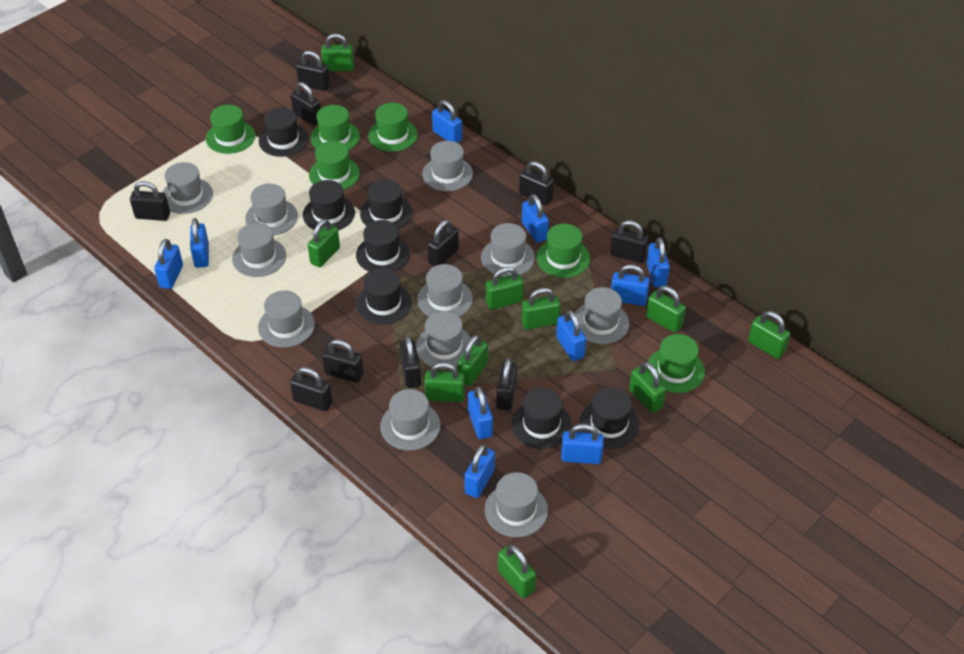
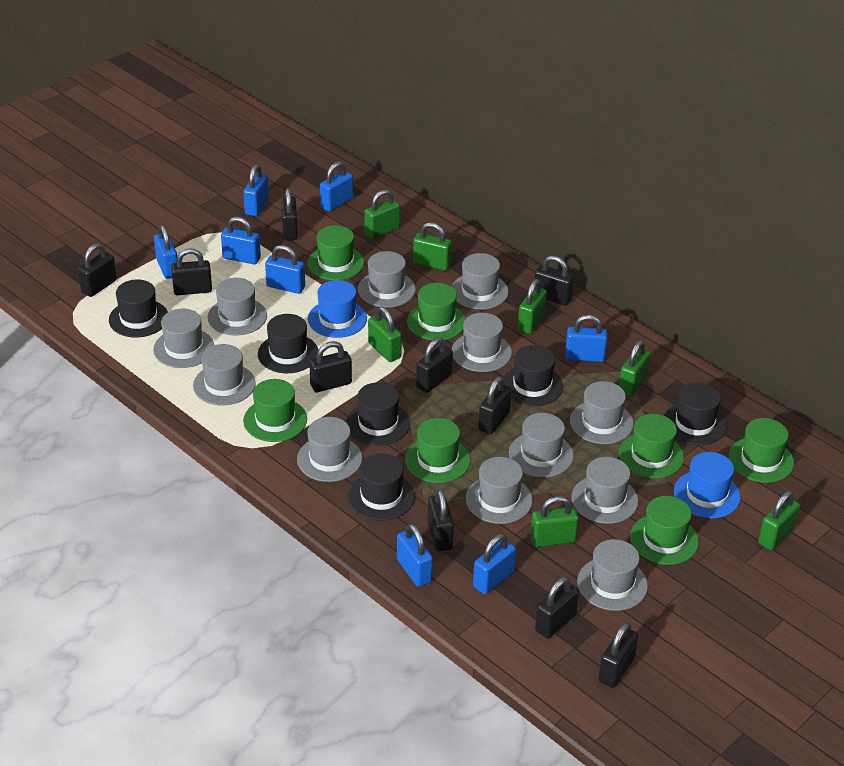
black hat: 7 -> 6
blue hat: 0 -> 2
blue padlock: 10 -> 8
green hat: 6 -> 7
green padlock: 10 -> 7
grey hat: 11 -> 12

